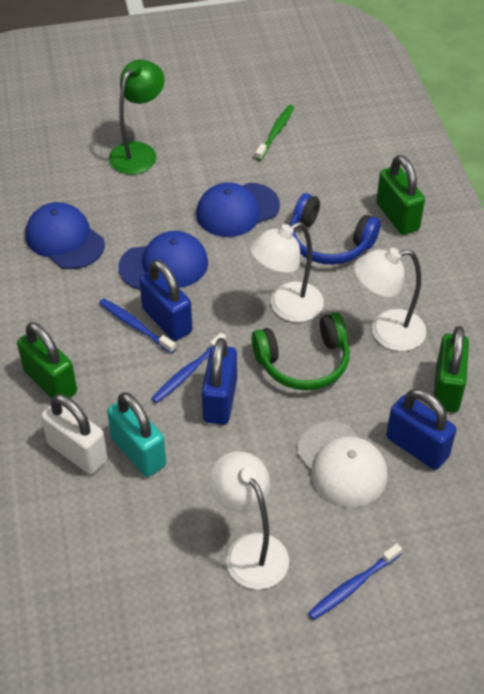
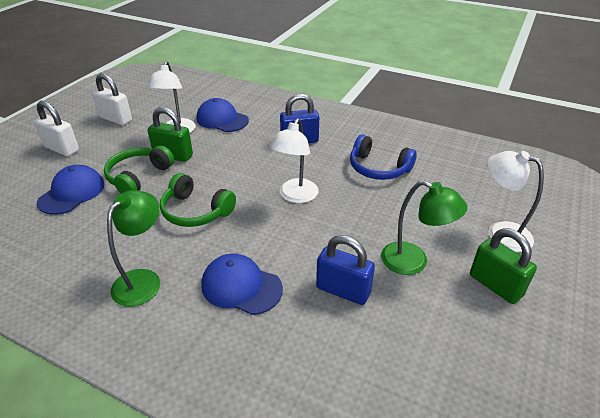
blue padlock: 3 -> 2
blue toothbrush: 3 -> 0
green headphones: 1 -> 2
green lamp: 1 -> 2
green padlock: 3 -> 2
green toothbrush: 1 -> 0
turquoise padlock: 1 -> 0
white cap: 1 -> 0
white padlock: 1 -> 2

